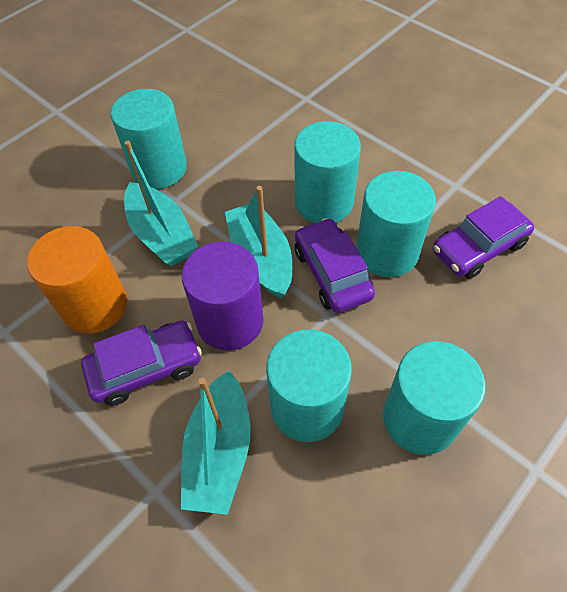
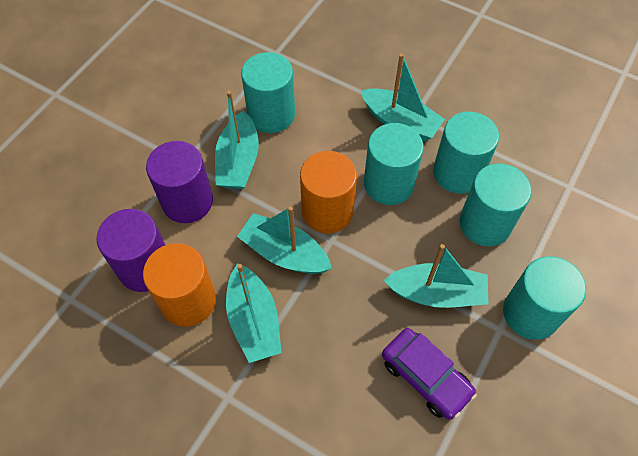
orange cylinder: 1 -> 2
purple car: 3 -> 1
purple cylinder: 1 -> 2
turquoise boat: 3 -> 5

